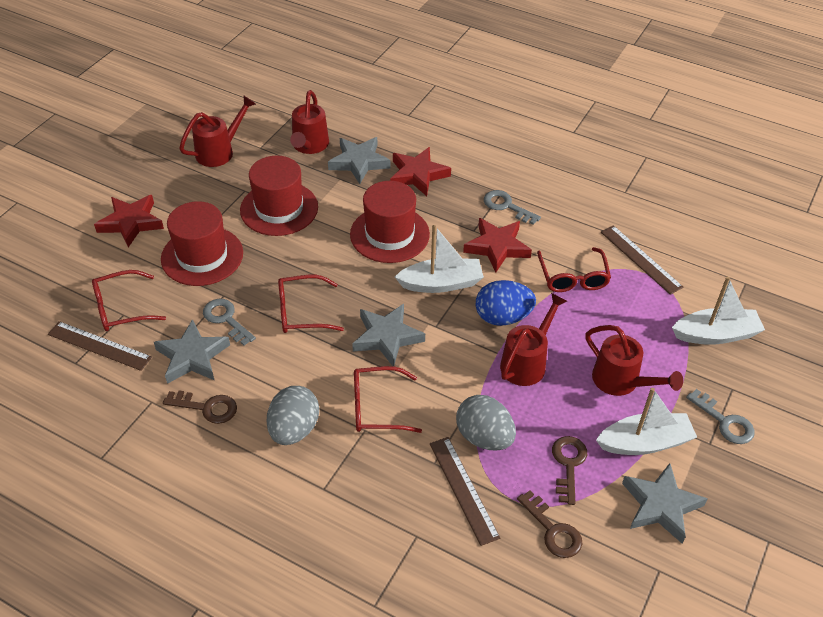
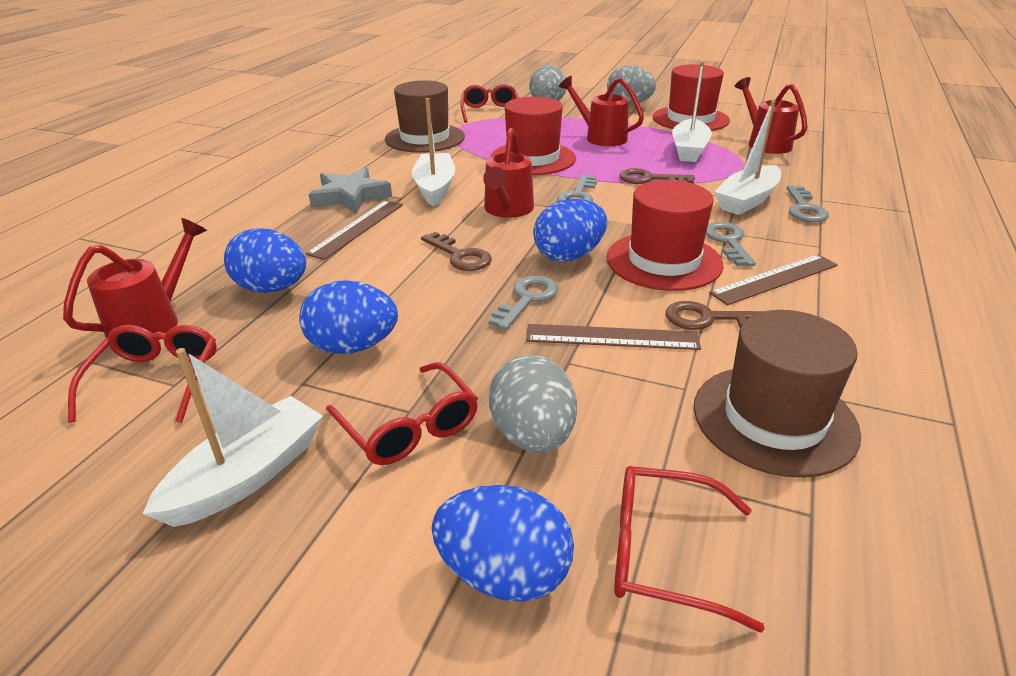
blue egg: 1 -> 4
brown hat: 0 -> 2
grey egg: 2 -> 3
grey key: 3 -> 4
grey star: 4 -> 1
red star: 3 -> 0
white boat: 3 -> 4

